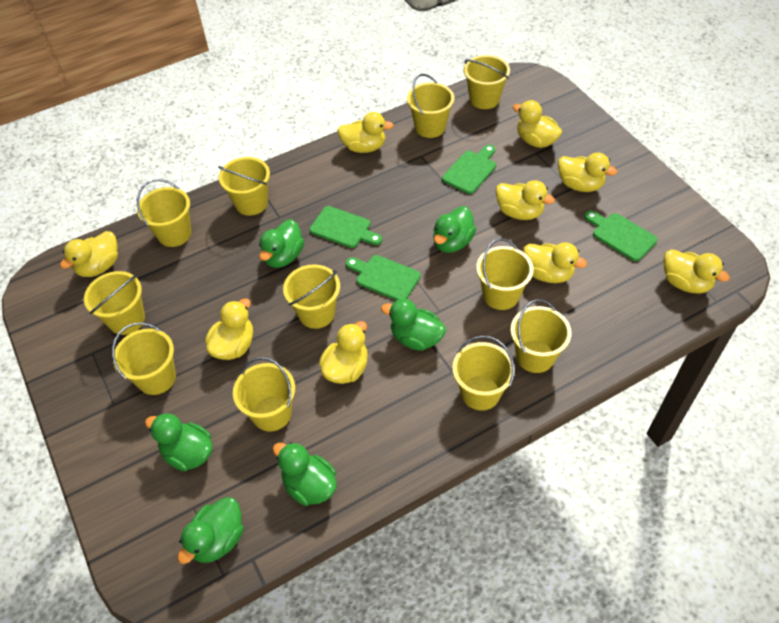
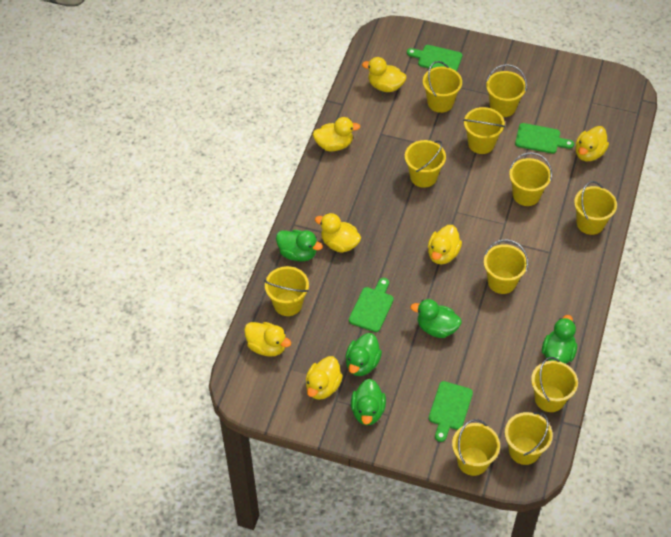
green duck: 6 -> 5
yellow duck: 9 -> 7

